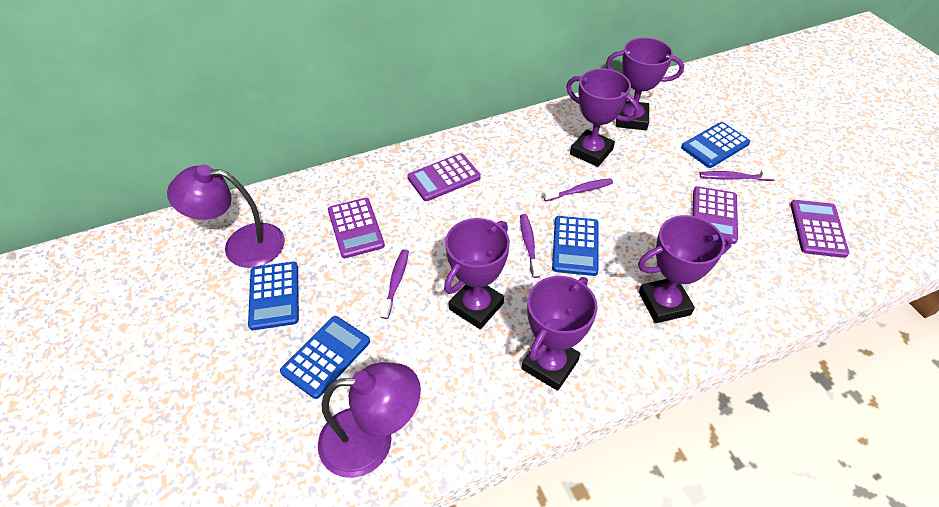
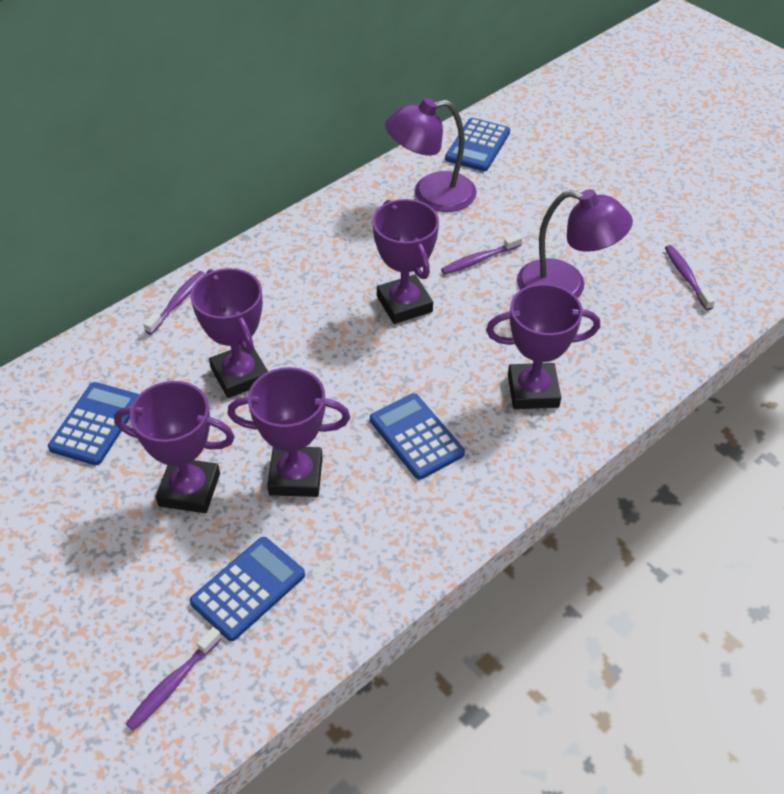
purple calculator: 4 -> 0

